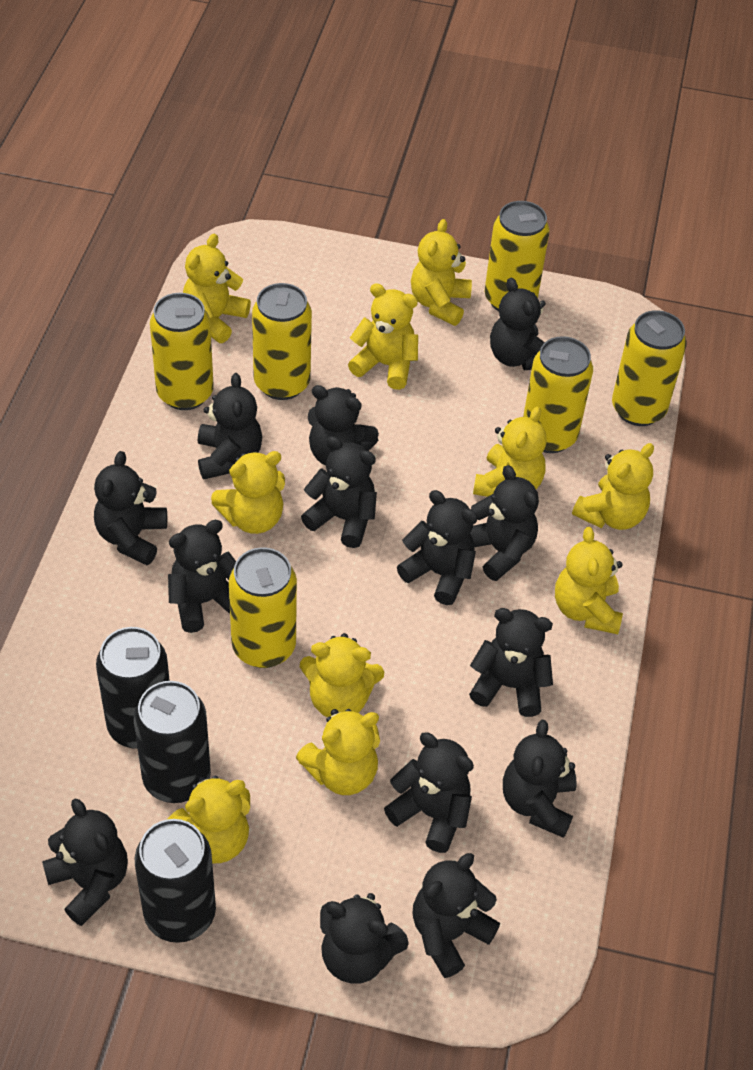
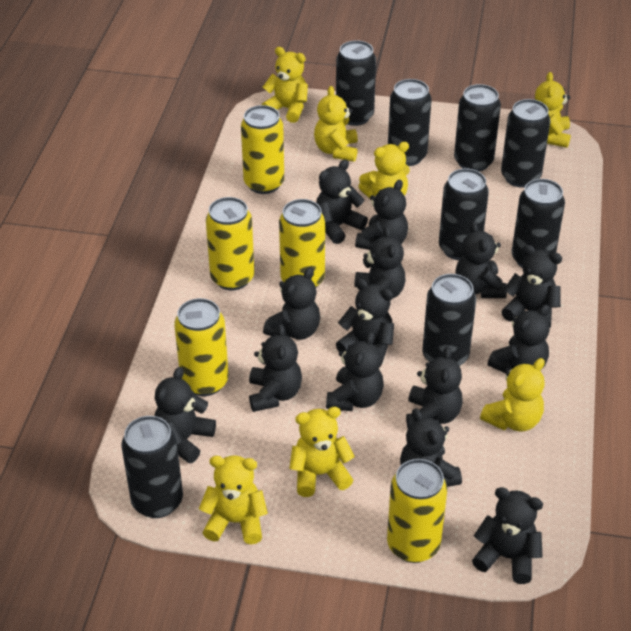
black can: 3 -> 8
yellow can: 6 -> 5
yellow teddy bear: 10 -> 7

